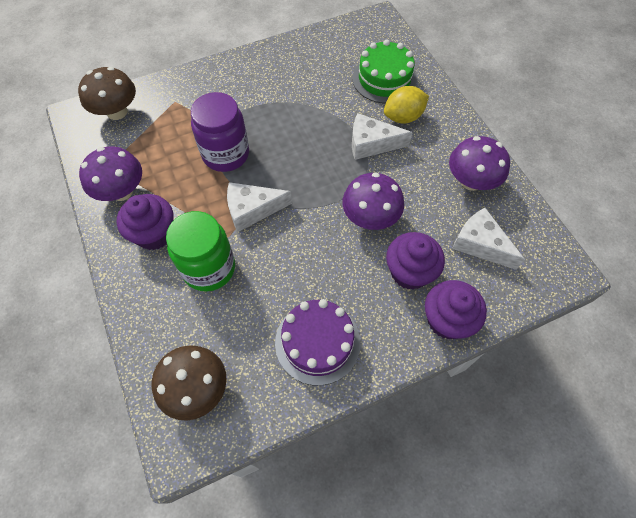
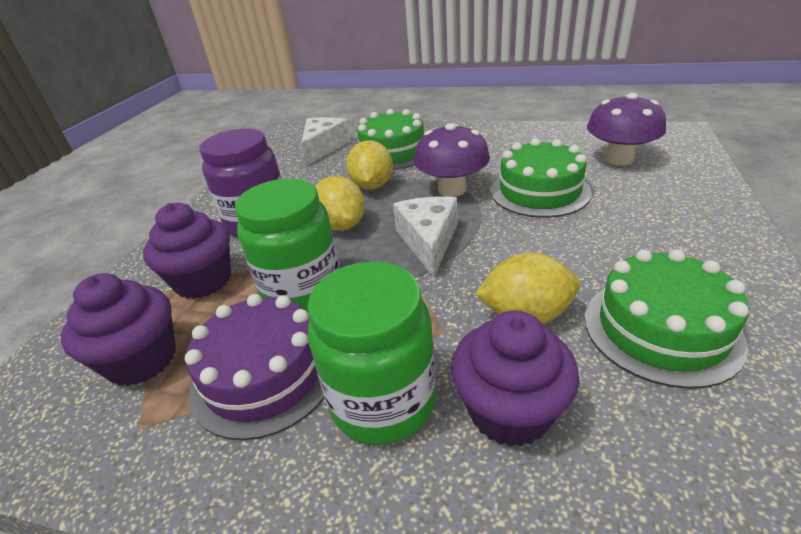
brown mushroom: 2 -> 0
green cake: 1 -> 3
green jar: 1 -> 2
purple mushroom: 3 -> 2
white cheese: 3 -> 2
yellow lemon: 1 -> 3

